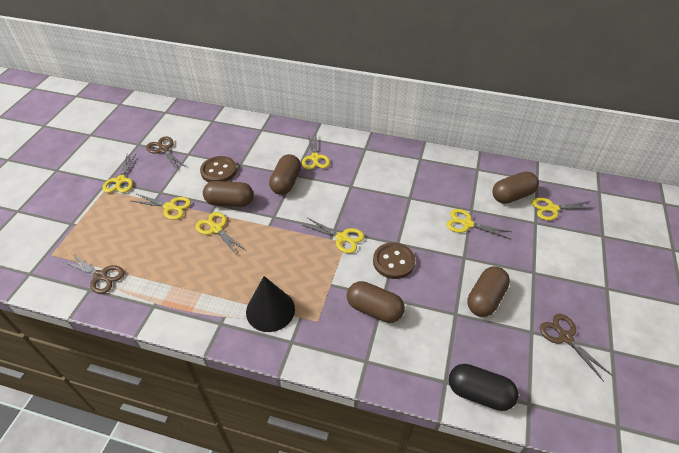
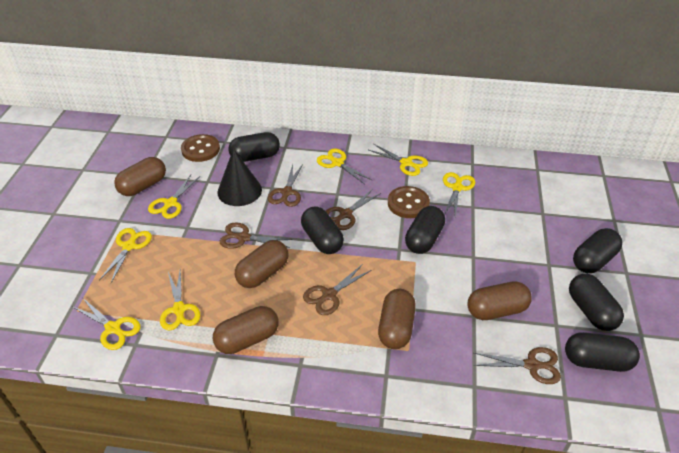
black capsule: 1 -> 6
brown scissors: 3 -> 5

